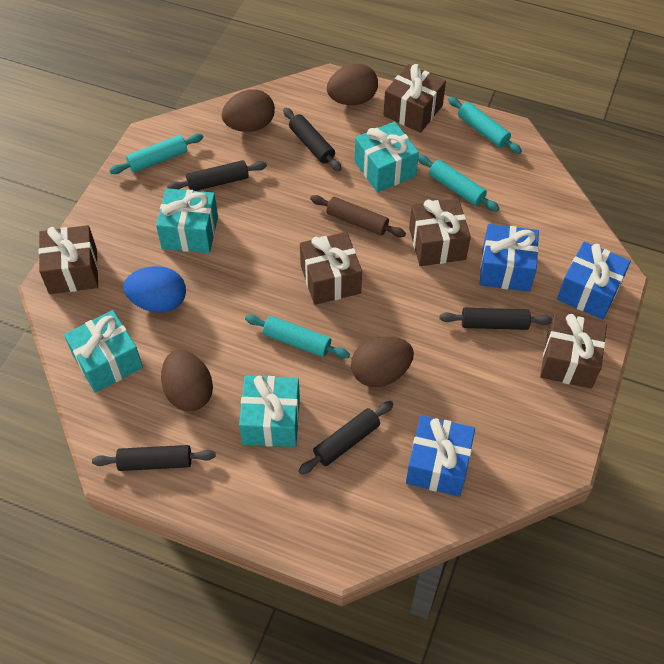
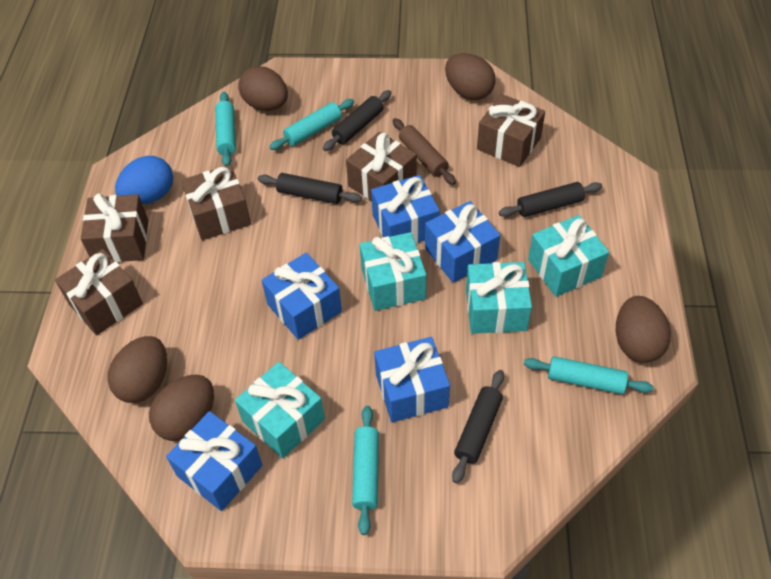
black rolling pin: 5 -> 4
blue gift: 3 -> 5
brown egg: 4 -> 5

